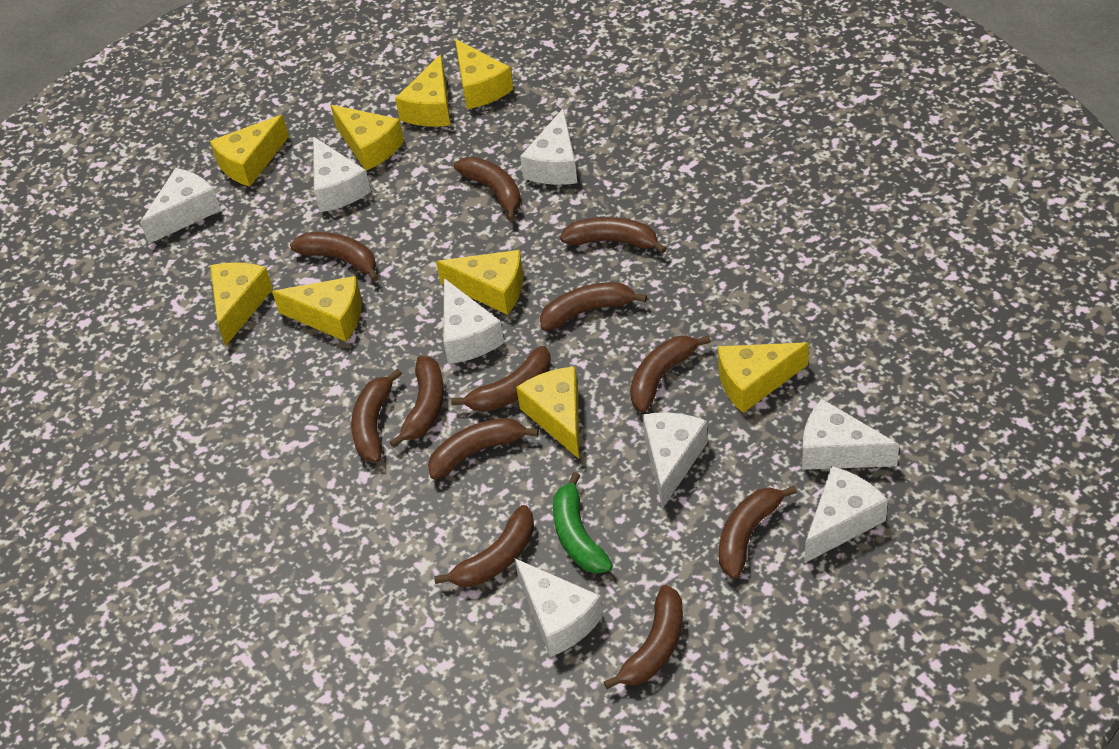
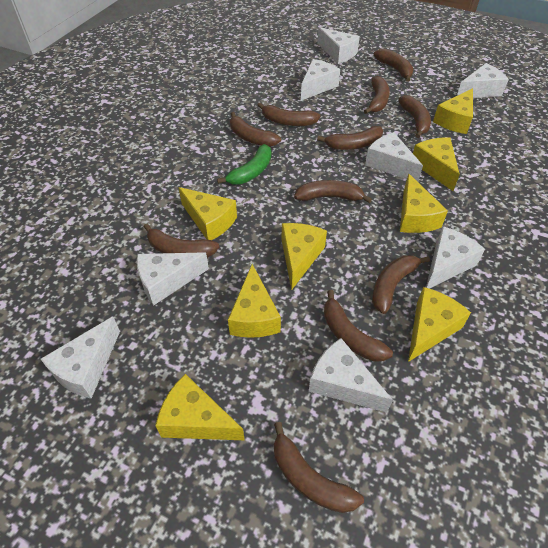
brown banana: 12 -> 11
yellow cheese: 9 -> 8

